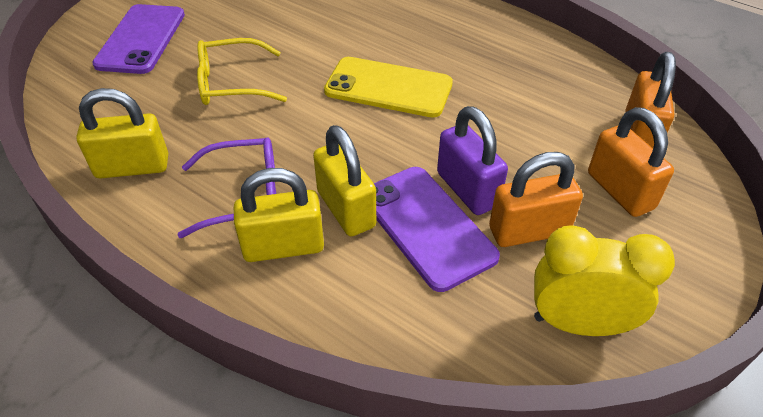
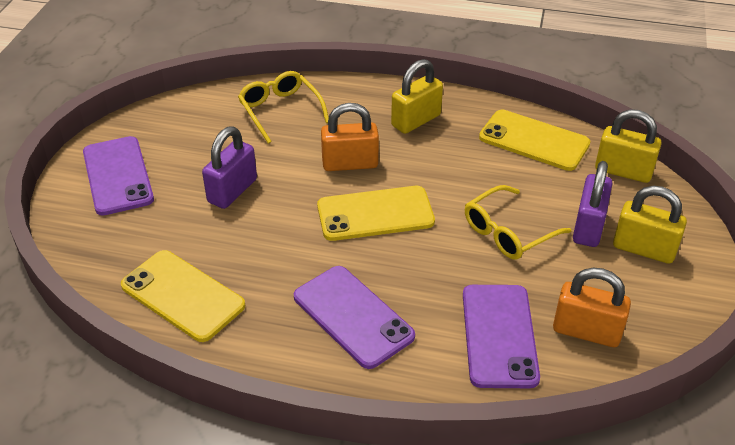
orange padlock: 3 -> 2
purple glasses: 1 -> 0
purple padlock: 1 -> 2
purple phone: 2 -> 3
yellow clock: 1 -> 0
yellow glasses: 1 -> 2
yellow phone: 1 -> 3

